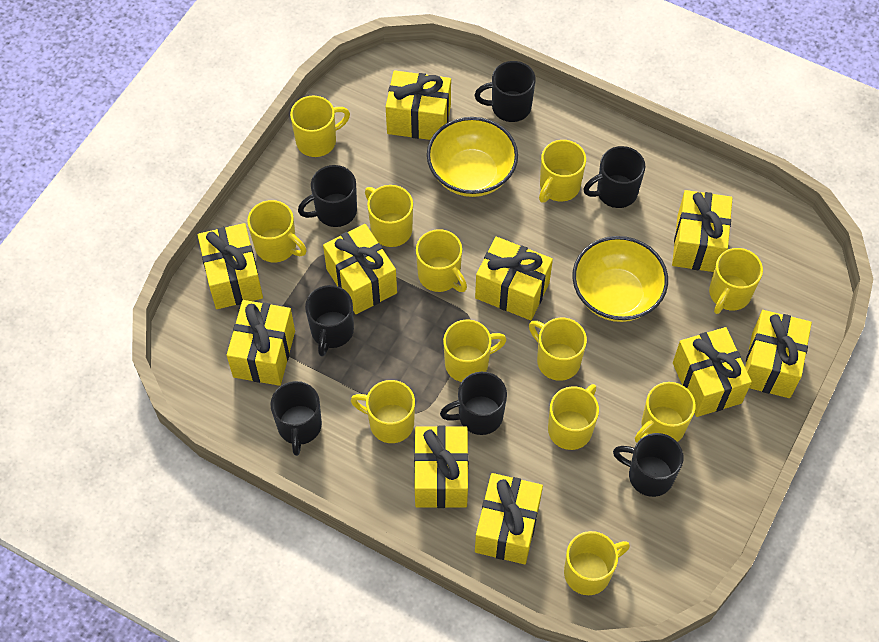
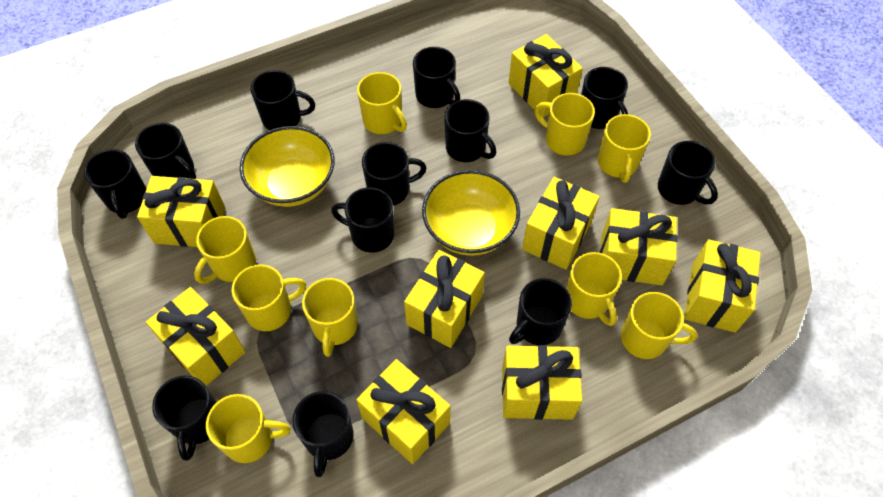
black mug: 7 -> 12
yellow gift: 10 -> 9
yellow mug: 12 -> 9

